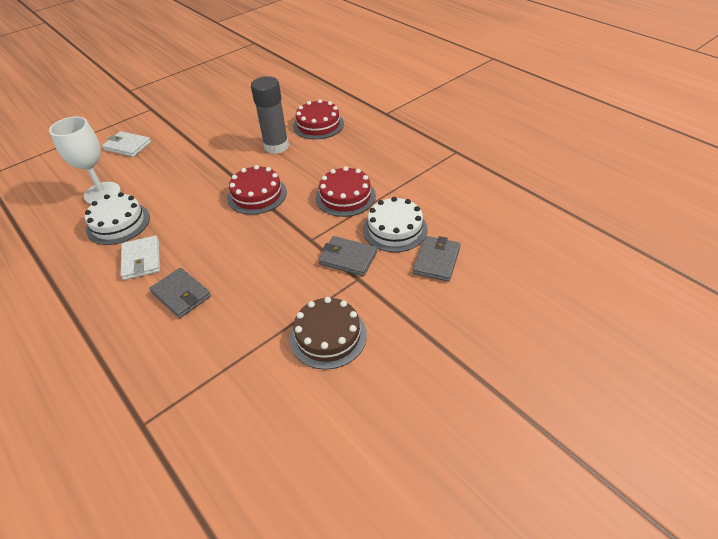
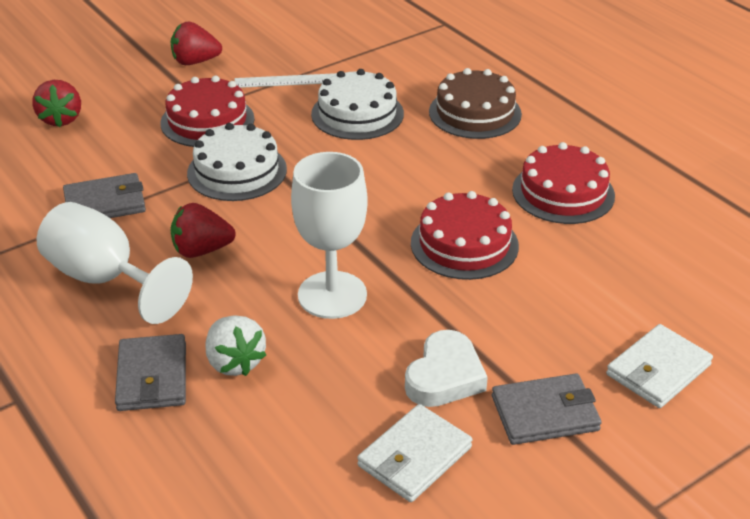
grey glue stick: 1 -> 0
red strawberry: 0 -> 3
white goblet: 1 -> 2
white heart: 0 -> 1
white ruler: 0 -> 1
white strawberry: 0 -> 1

